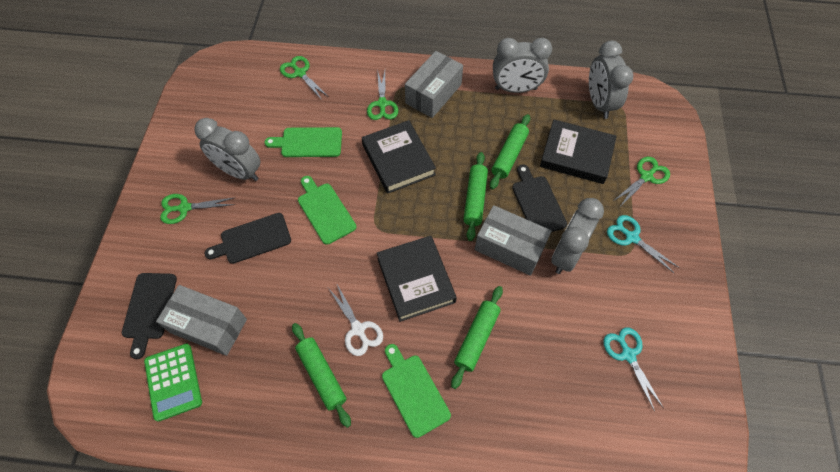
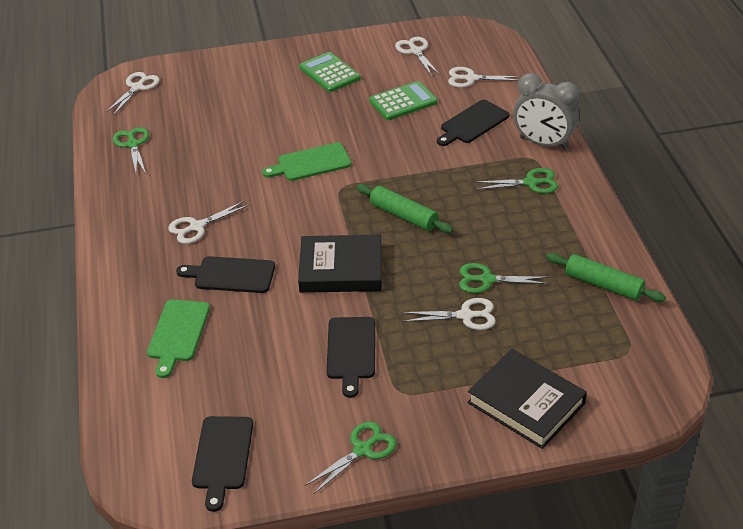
black book: 3 -> 2
black cutting board: 3 -> 4
green calculator: 1 -> 2
green cutting board: 3 -> 2
green rolling pin: 4 -> 2
grey box: 3 -> 0
grey clock: 4 -> 1
turquoise scissors: 2 -> 0
white scissors: 1 -> 5

